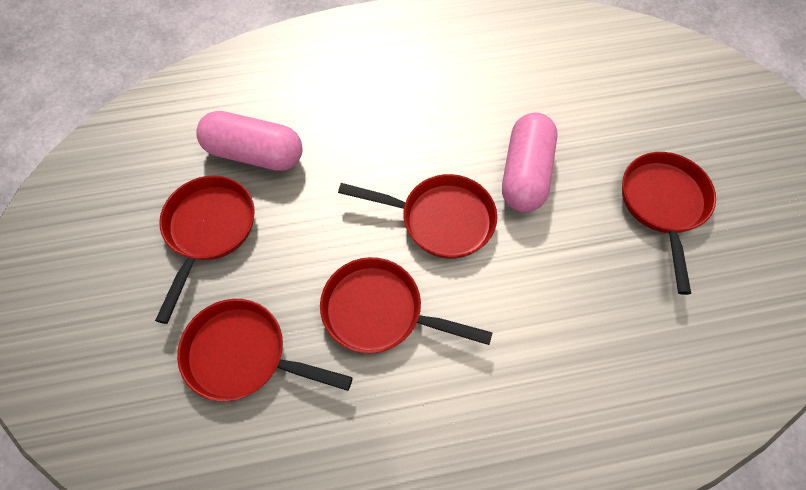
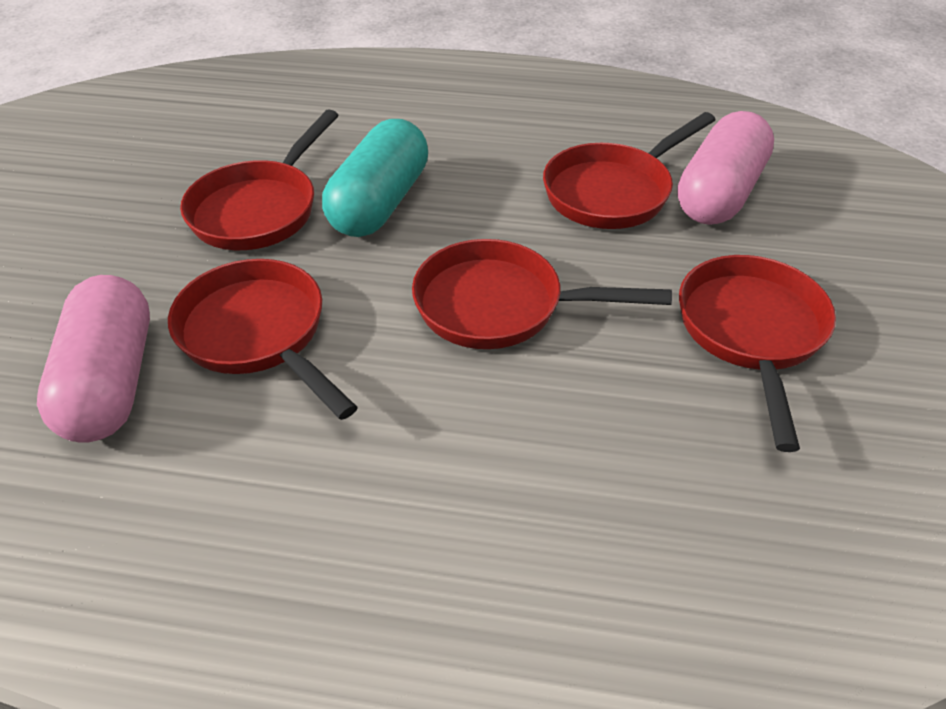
turquoise capsule: 0 -> 1

